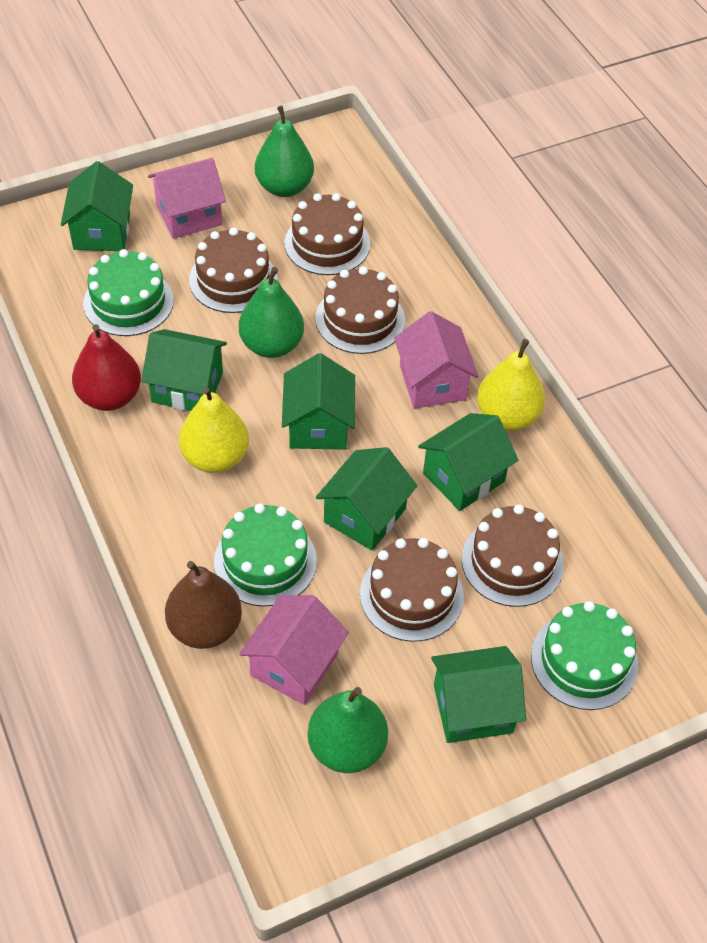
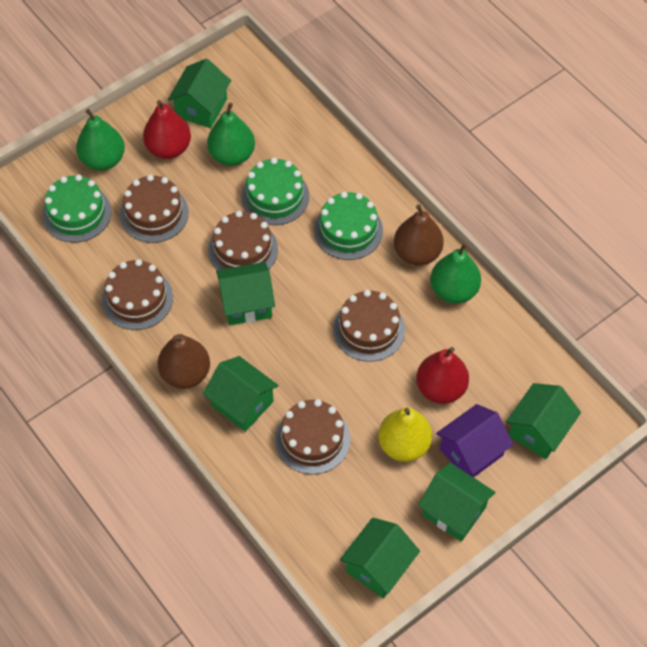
brown pear: 1 -> 2
pink house: 3 -> 0
purple house: 0 -> 1
red pear: 1 -> 2
yellow pear: 2 -> 1

